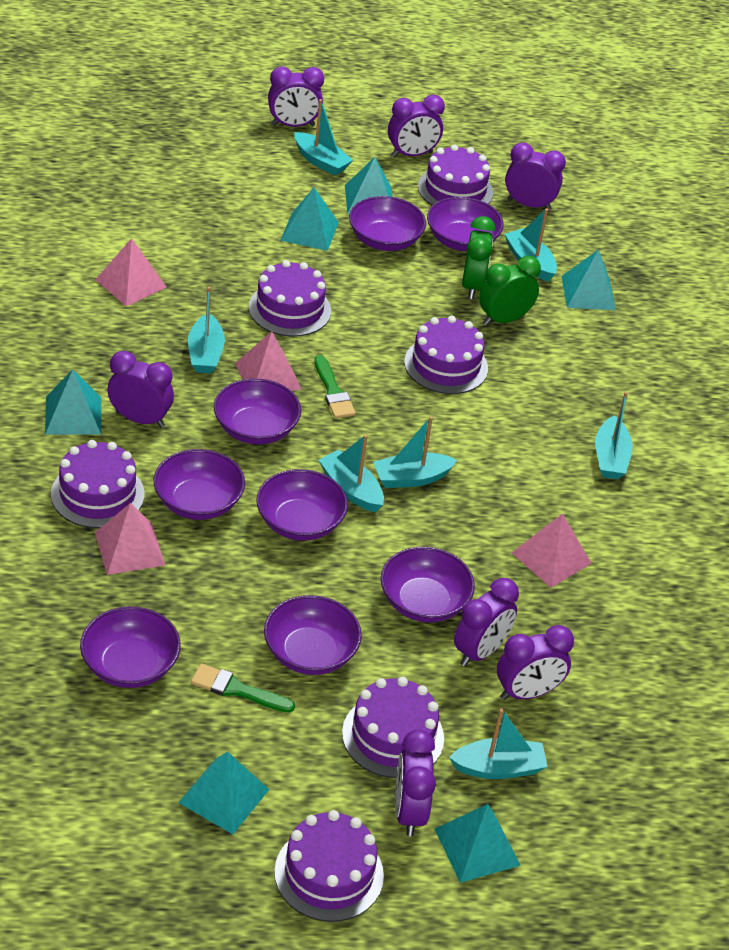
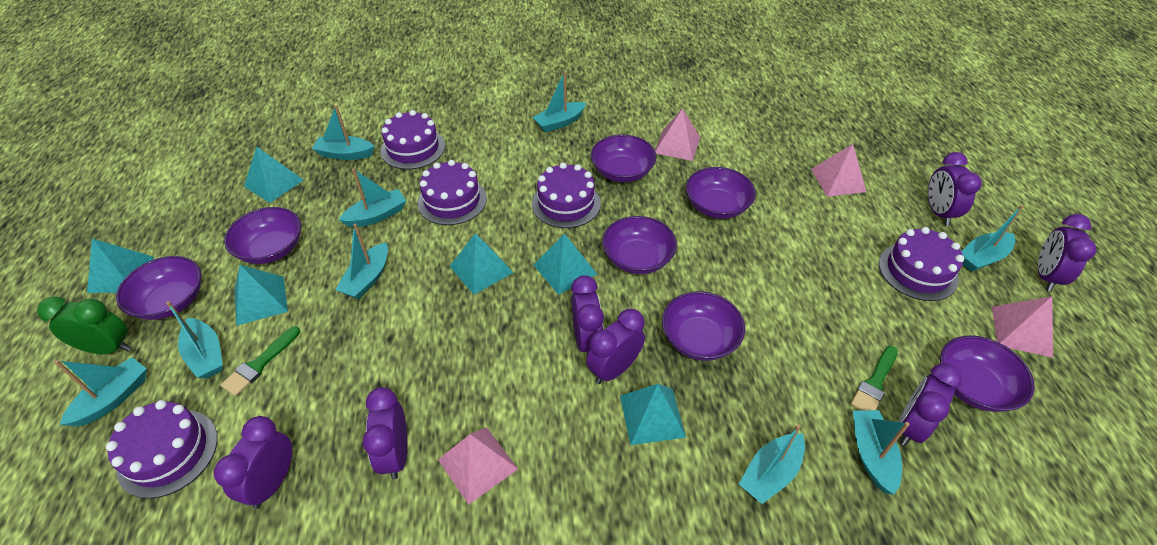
green clock: 2 -> 1
purple bowl: 8 -> 7
purple cake: 6 -> 5
turquoise boat: 7 -> 9

